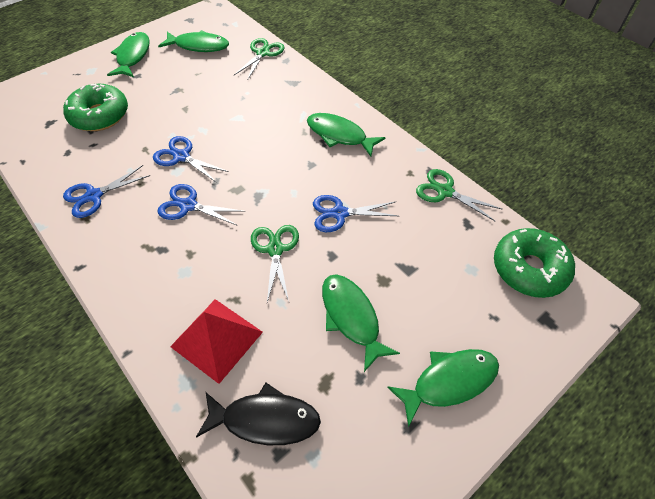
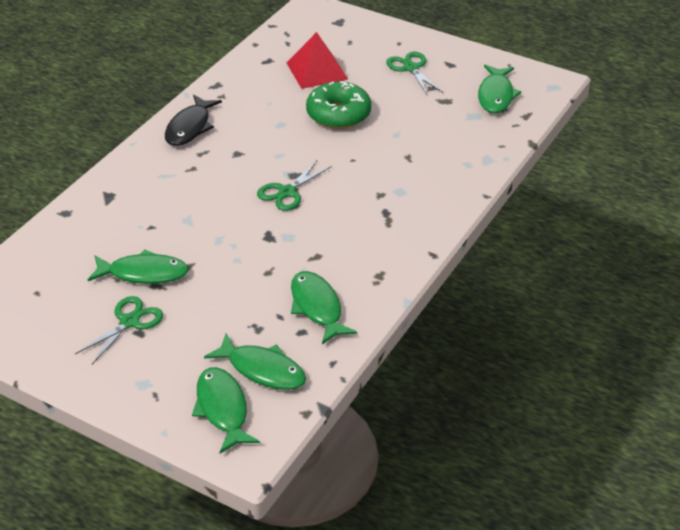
blue scissors: 4 -> 0
green donut: 2 -> 1

